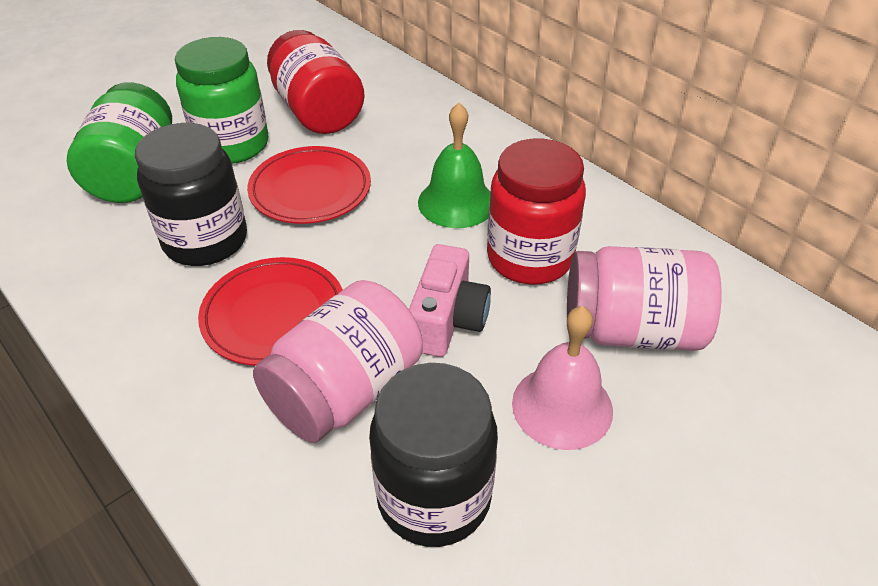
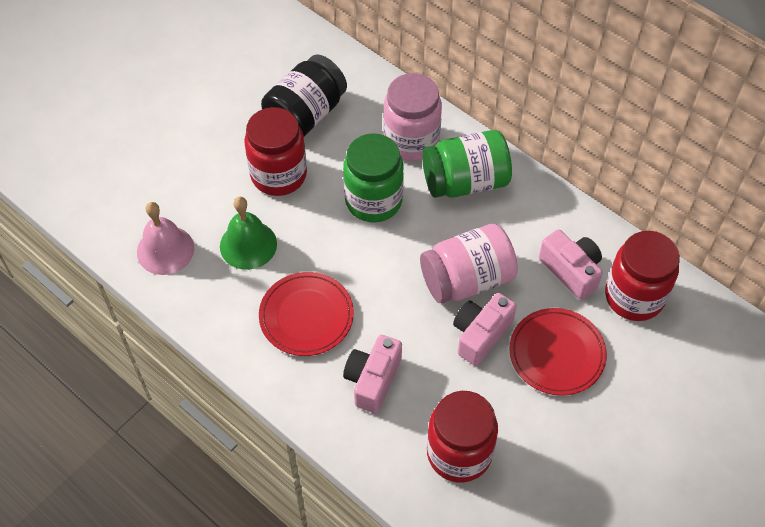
black jar: 2 -> 1
pink camera: 1 -> 3
red jar: 2 -> 3

